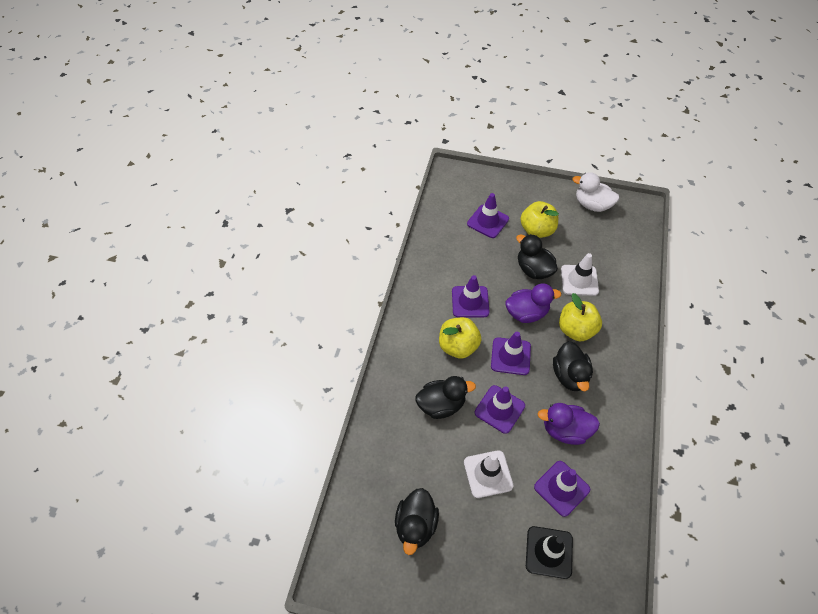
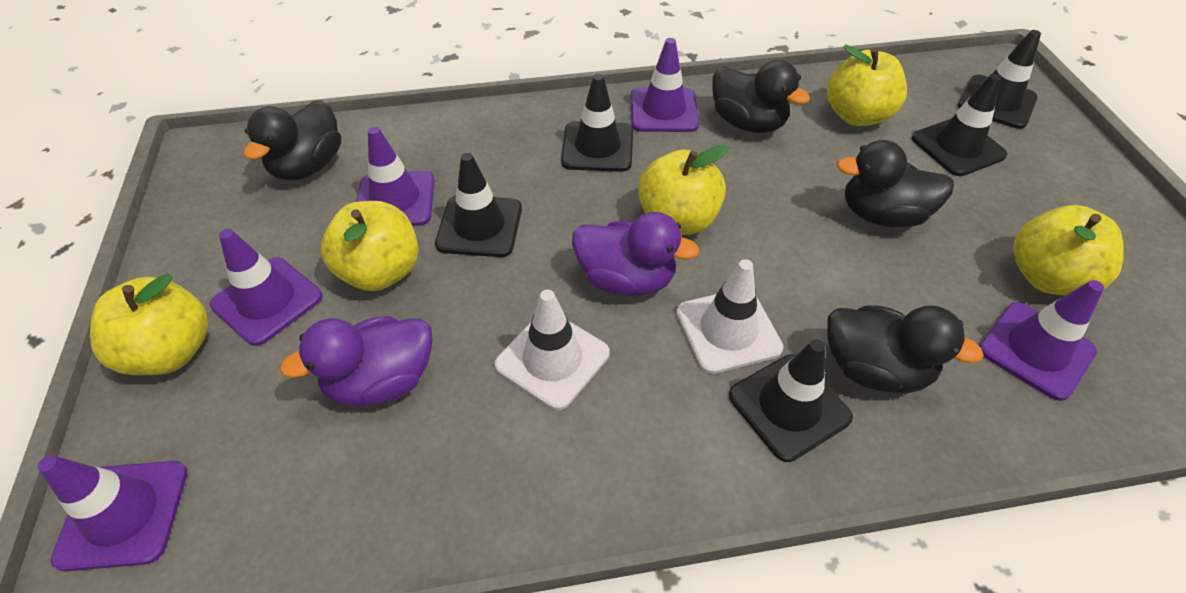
black traffic cone: 1 -> 5
white duck: 1 -> 0
yellow apple: 3 -> 5

